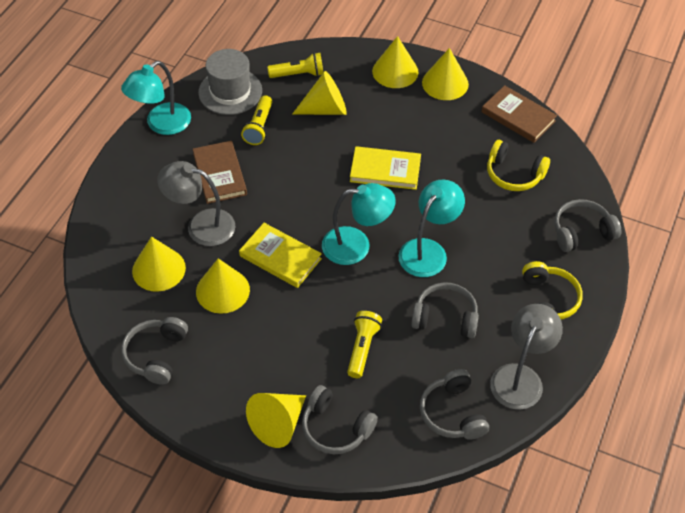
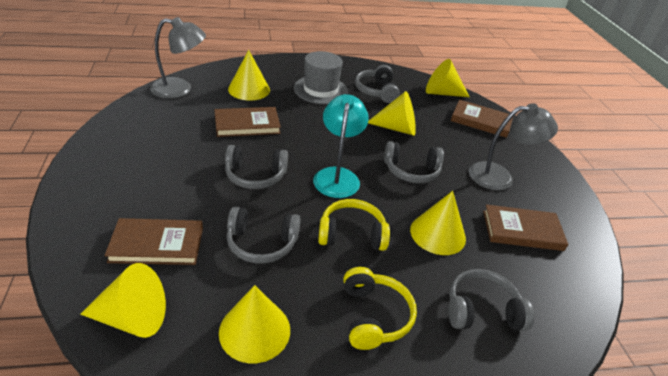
brown book: 2 -> 4
turquoise lamp: 3 -> 1
yellow book: 2 -> 0
yellow flashlight: 3 -> 0

